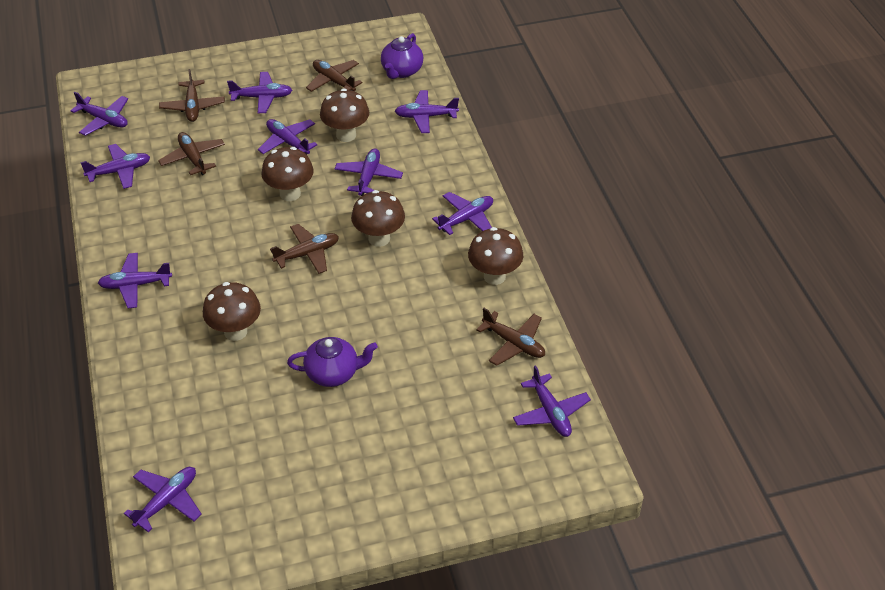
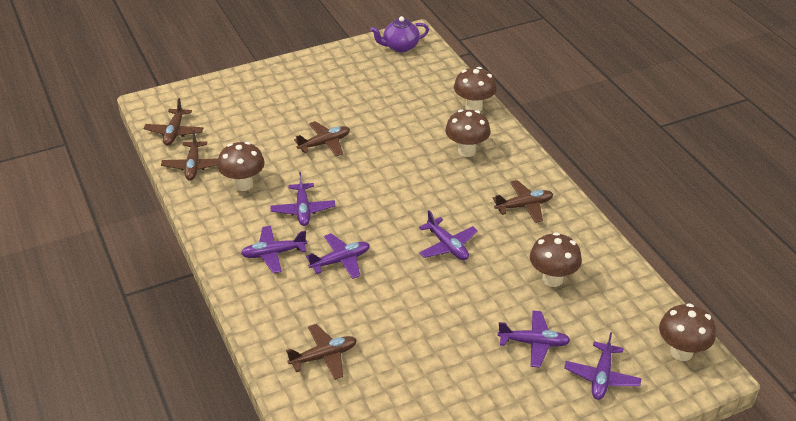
purple plane: 10 -> 6
purple teapot: 2 -> 1

